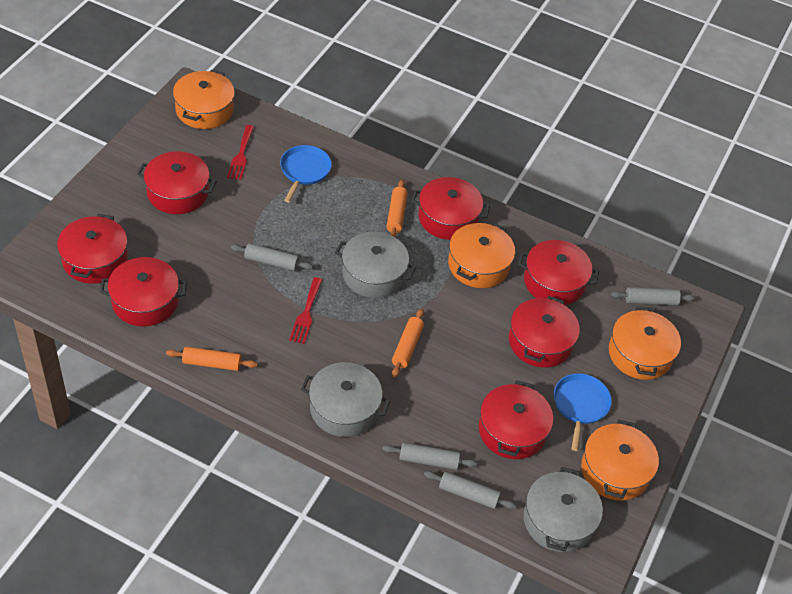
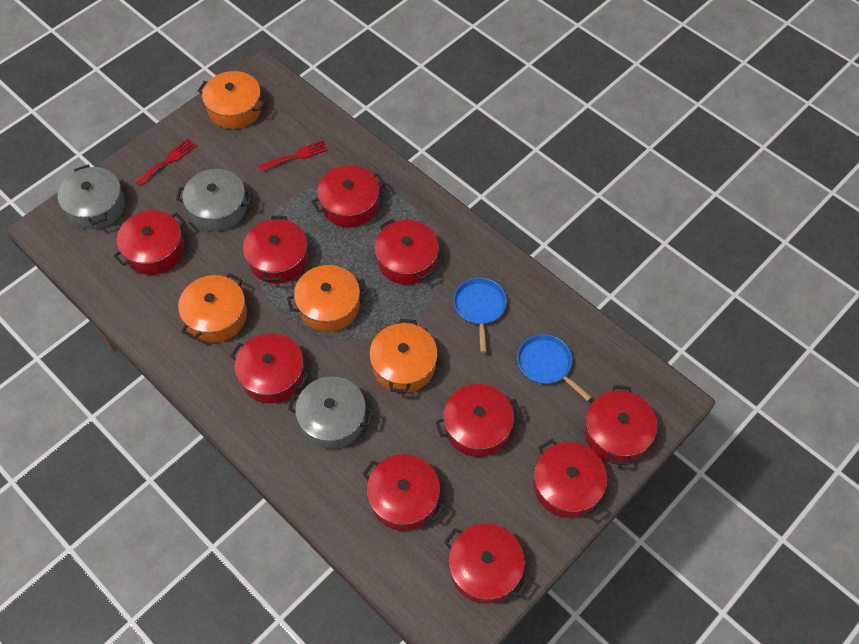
grey rolling pin: 4 -> 0
orange rolling pin: 3 -> 0
red pot: 7 -> 10

